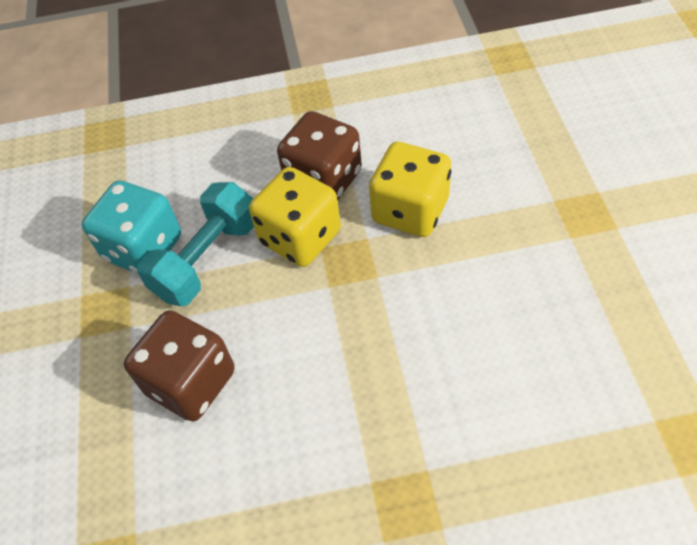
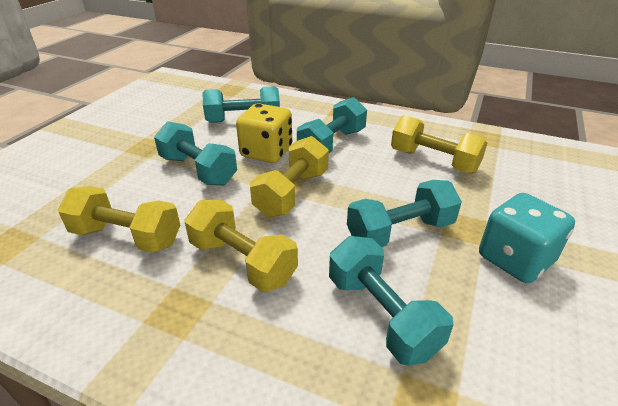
brown dice: 2 -> 0
turquoise dumbbell: 1 -> 5
yellow dice: 2 -> 1
yellow dumbbell: 0 -> 4

